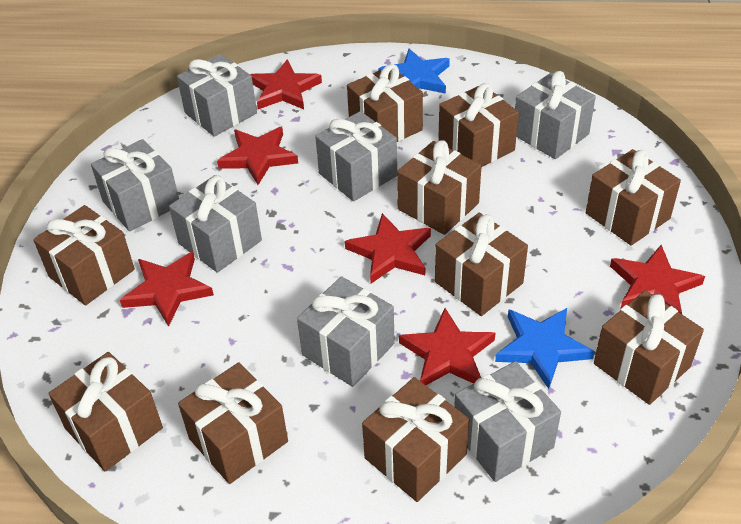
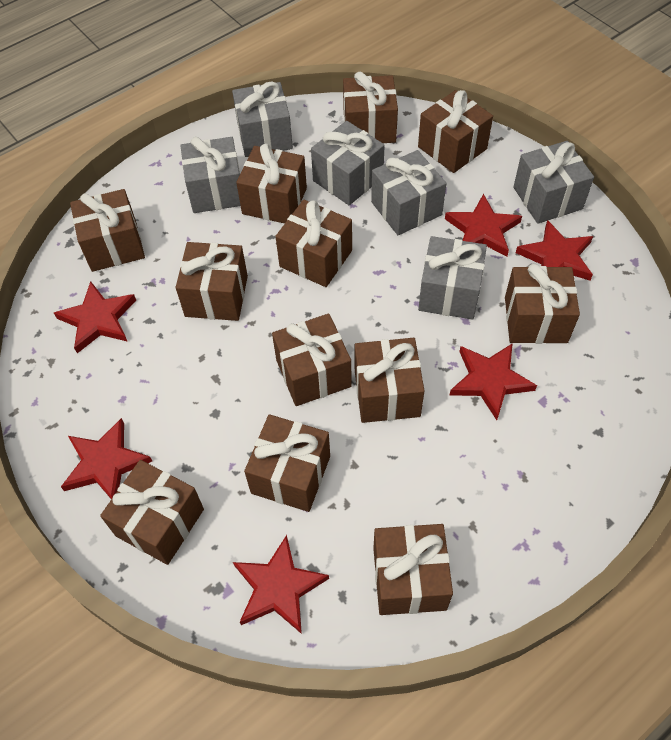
blue star: 2 -> 0
brown gift: 10 -> 12
grey gift: 7 -> 6

